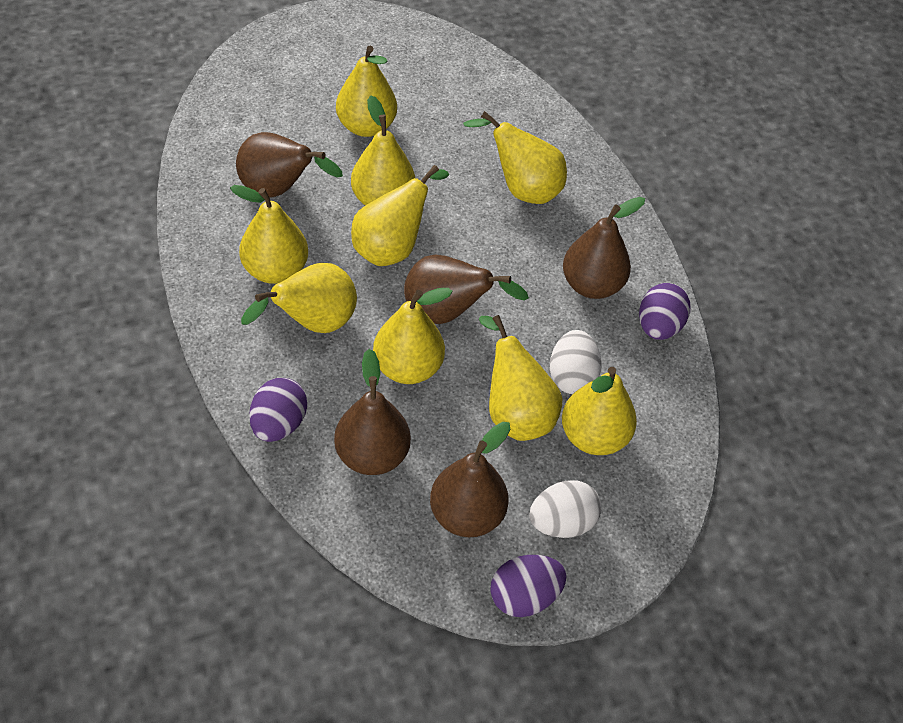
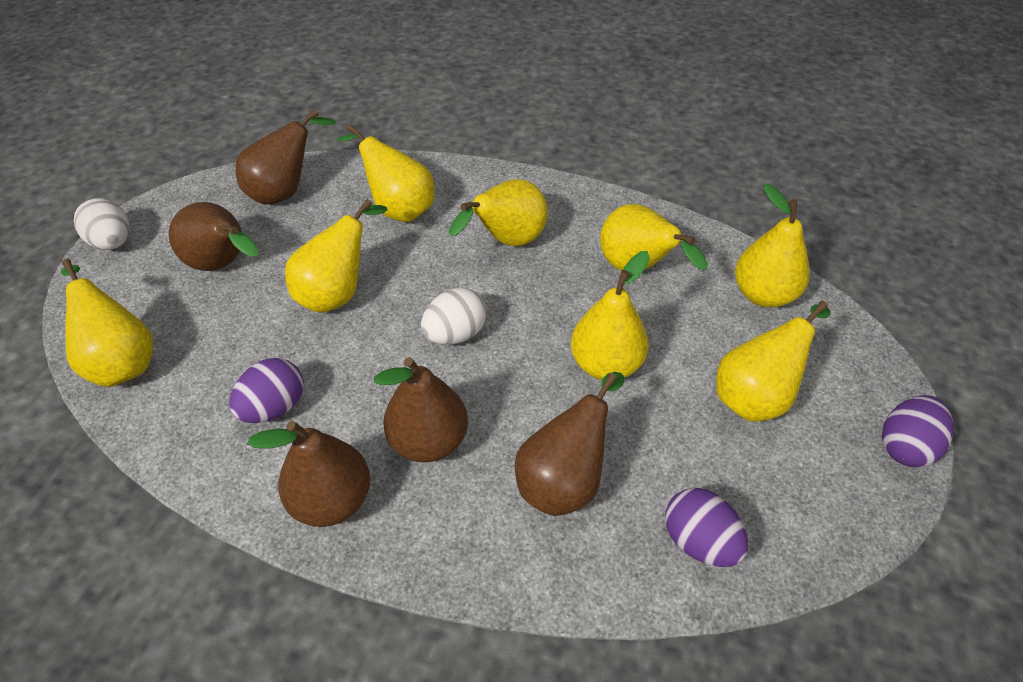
yellow pear: 9 -> 8

